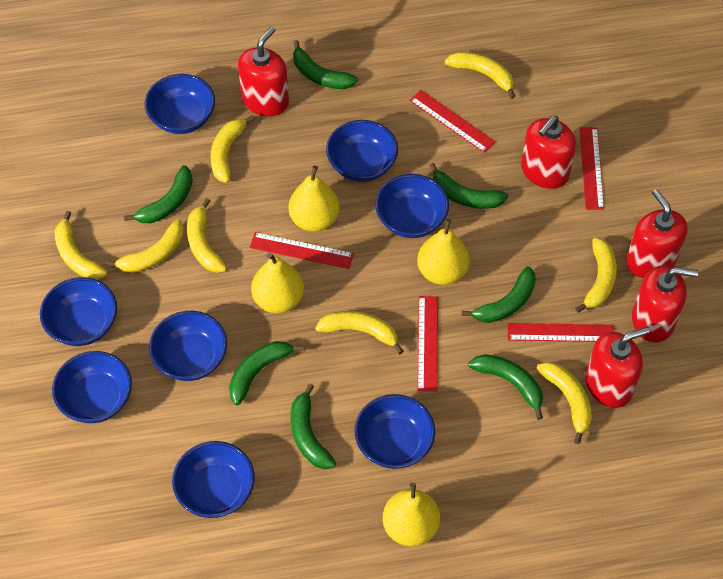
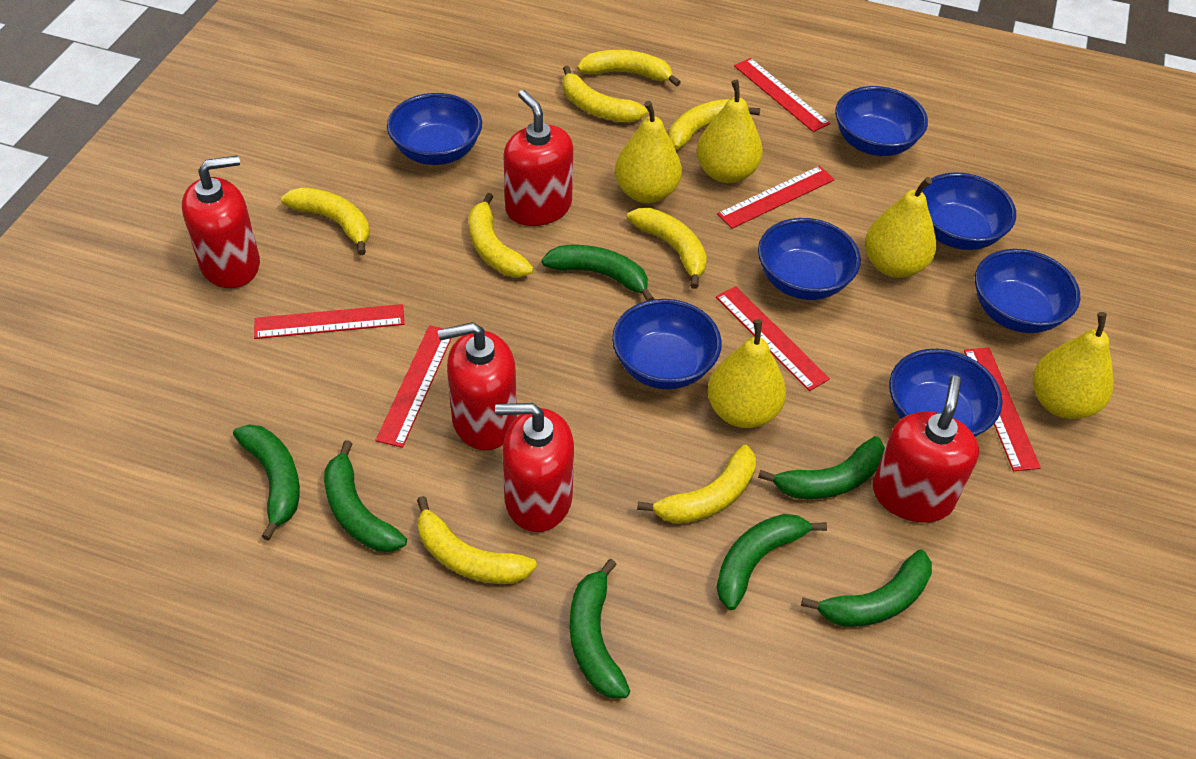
blue bowl: 8 -> 7
red ruler: 5 -> 6
yellow pear: 4 -> 5

